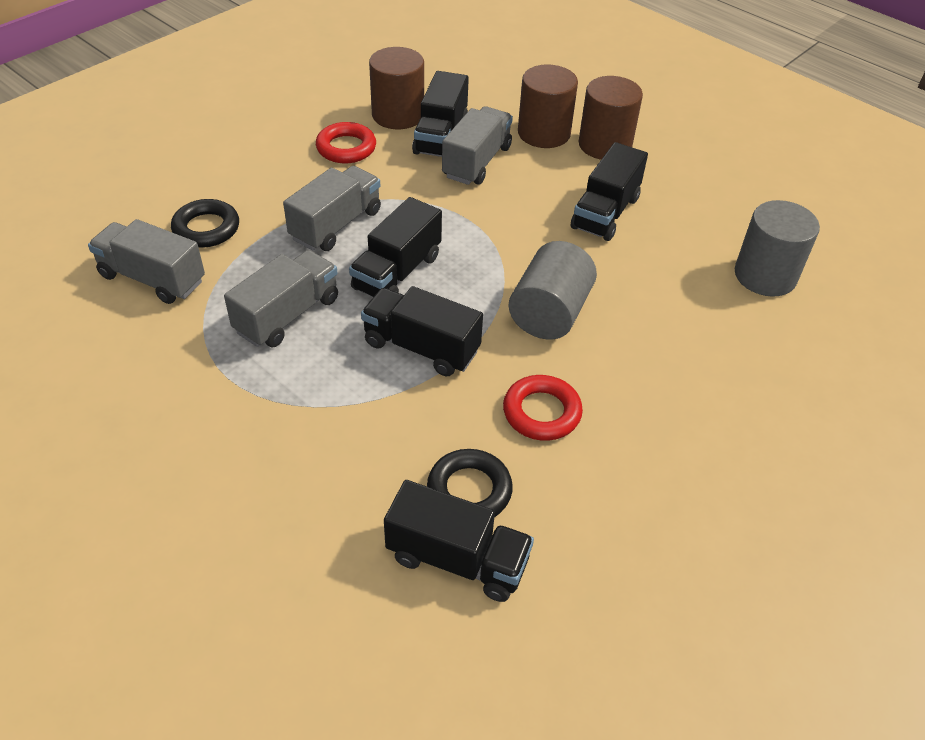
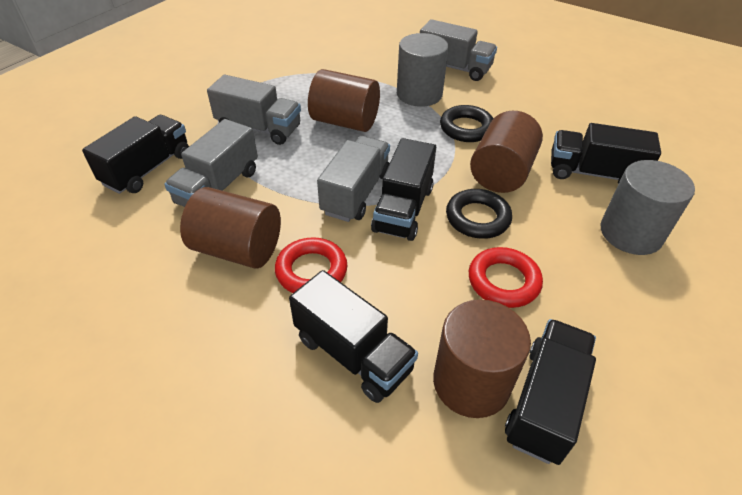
brown cylinder: 3 -> 4

